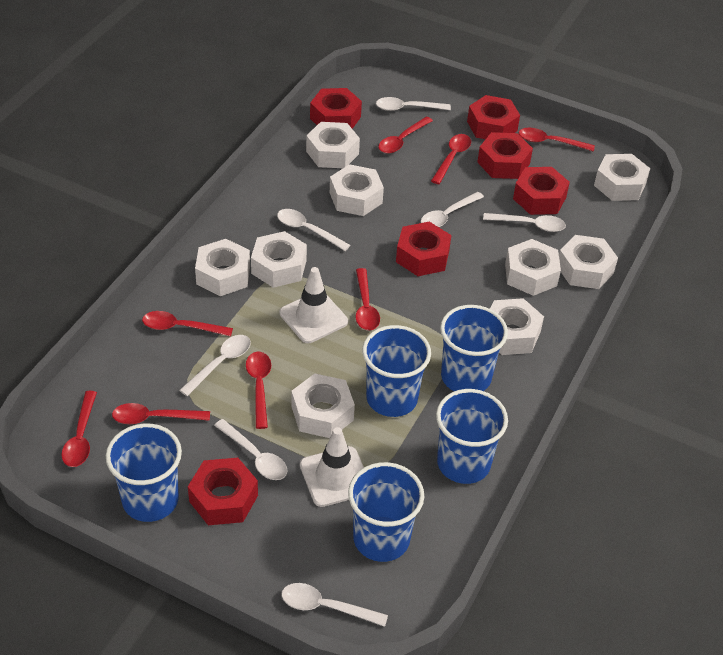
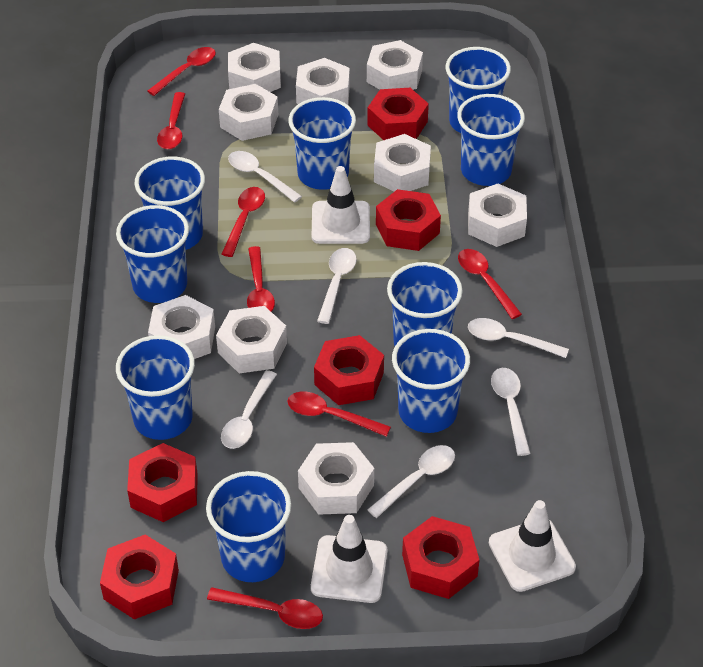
blue cup: 5 -> 9
red spoon: 8 -> 7
white spoon: 7 -> 6
white traffic cone: 2 -> 3

